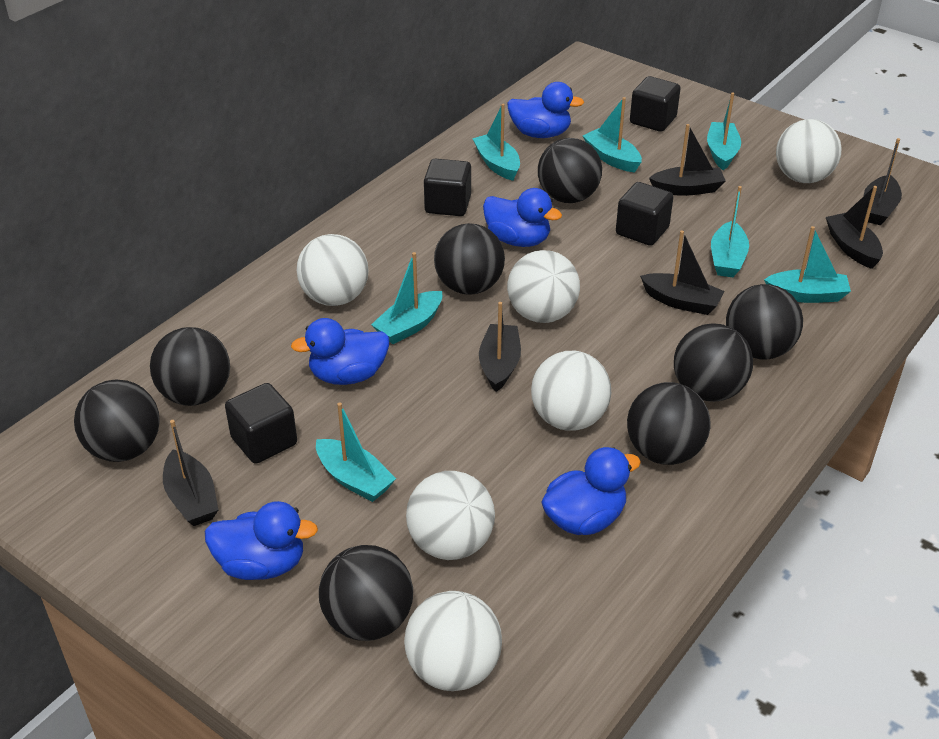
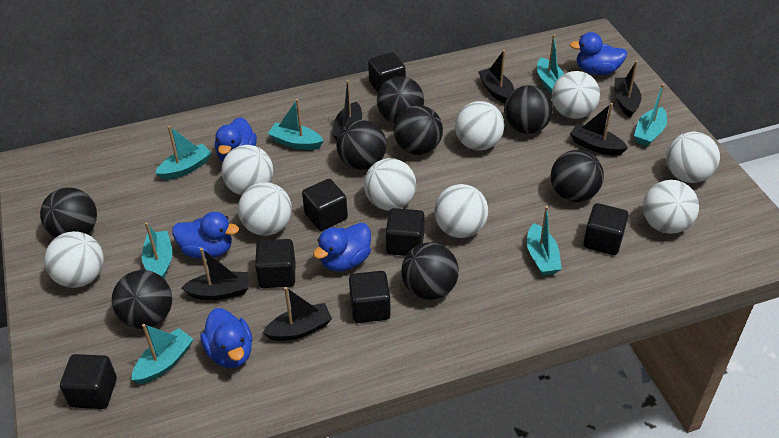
black cube: 4 -> 7
white ball: 6 -> 9

